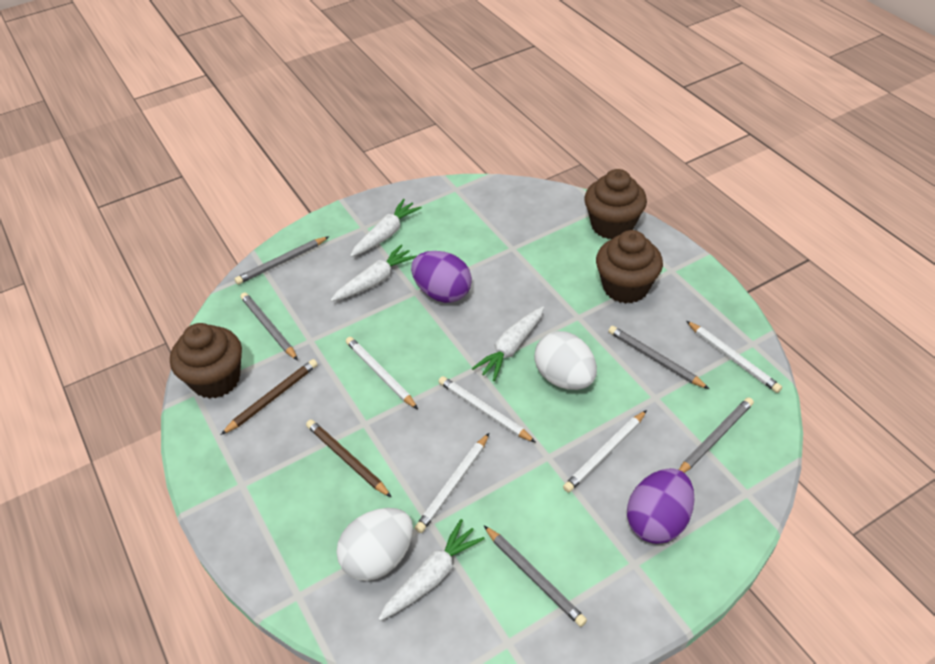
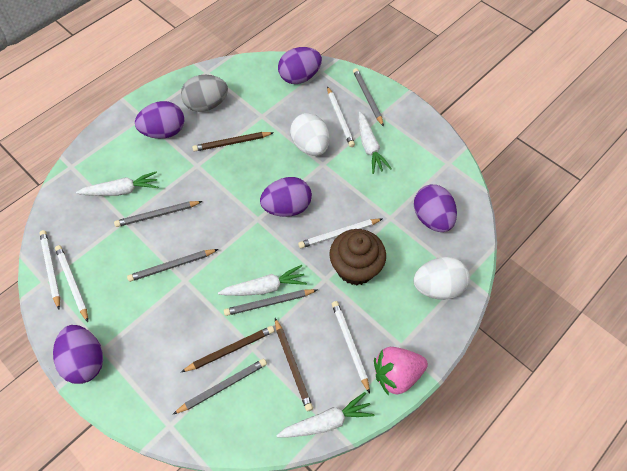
brown cupcake: 3 -> 1
brown pencil: 2 -> 3
grey egg: 0 -> 1
pink strawberry: 0 -> 1
purple egg: 2 -> 5

